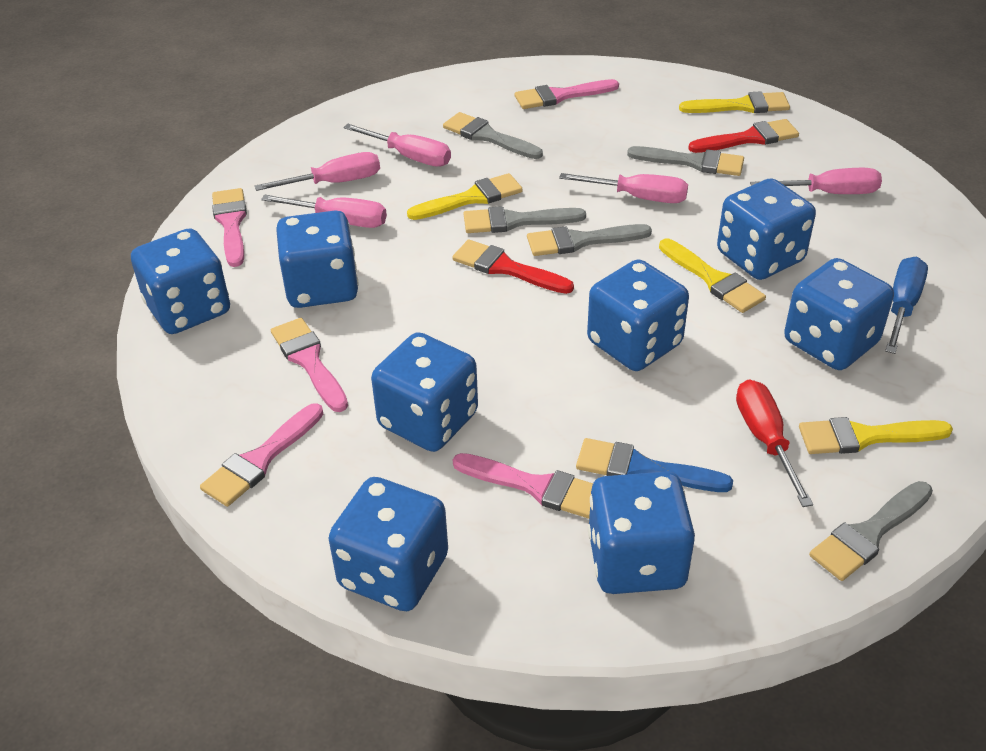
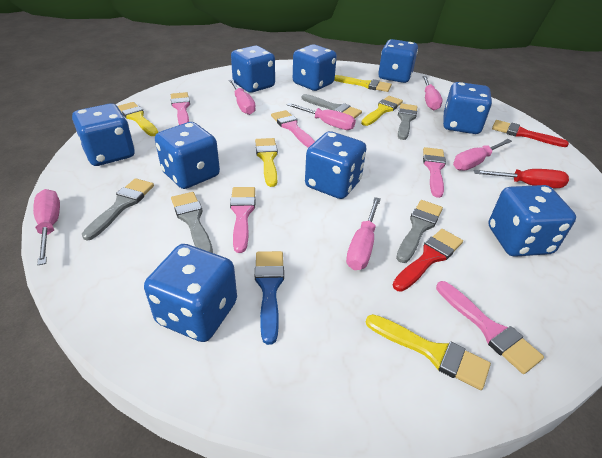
blue dice: 8 -> 9
blue screwdriver: 1 -> 0
pink screwdriver: 5 -> 6
yellow brush: 4 -> 5

